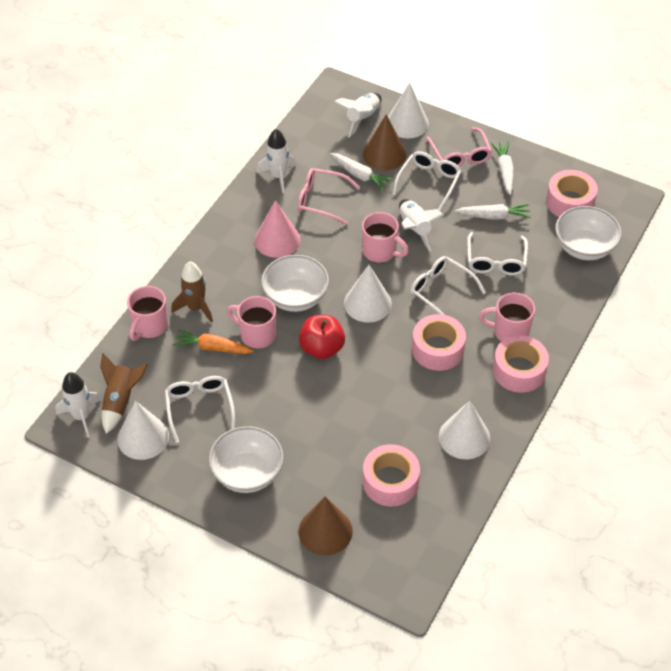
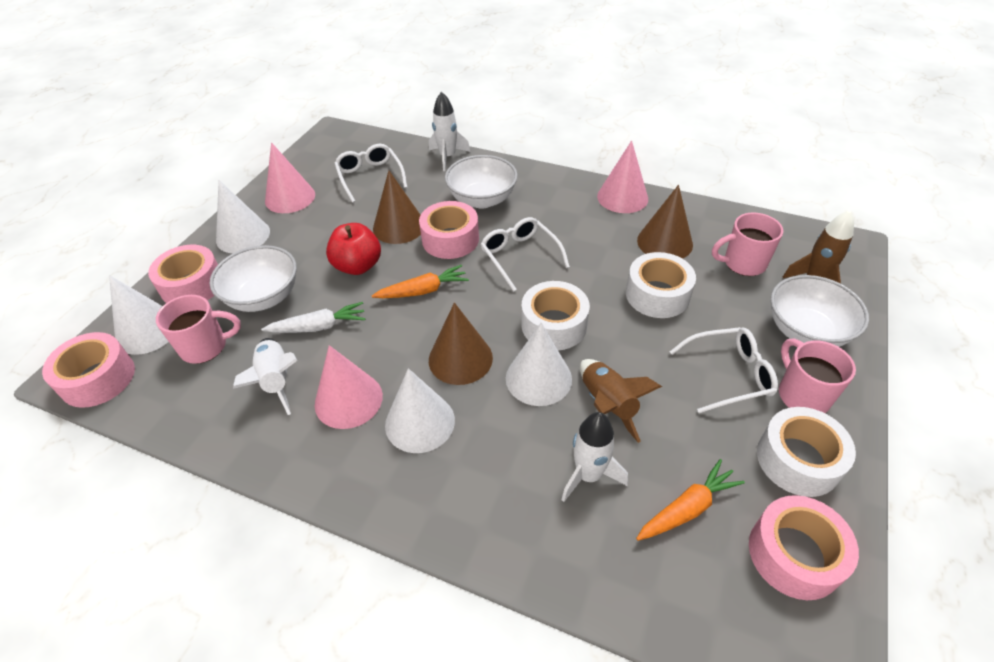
brown cone: 2 -> 3
orange carrot: 1 -> 2
pink cone: 1 -> 3
pink glasses: 2 -> 0
pink mug: 4 -> 3
white carrot: 3 -> 1
white glasses: 4 -> 3
white rocket: 4 -> 3
white tape: 0 -> 3

